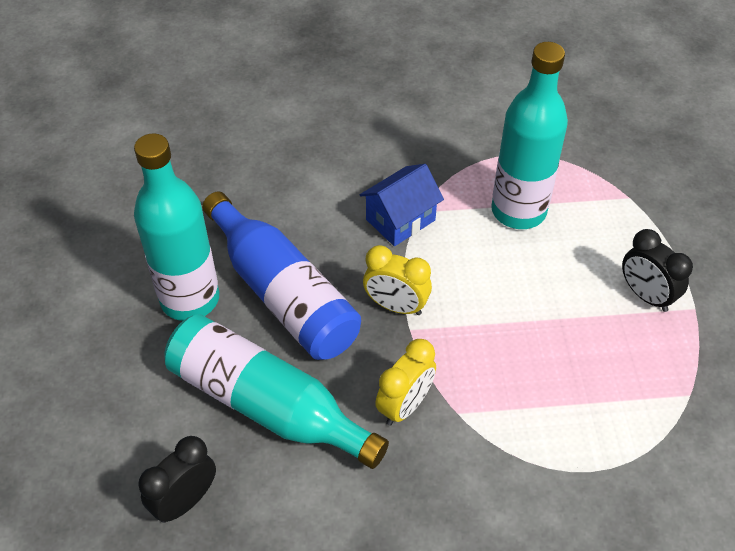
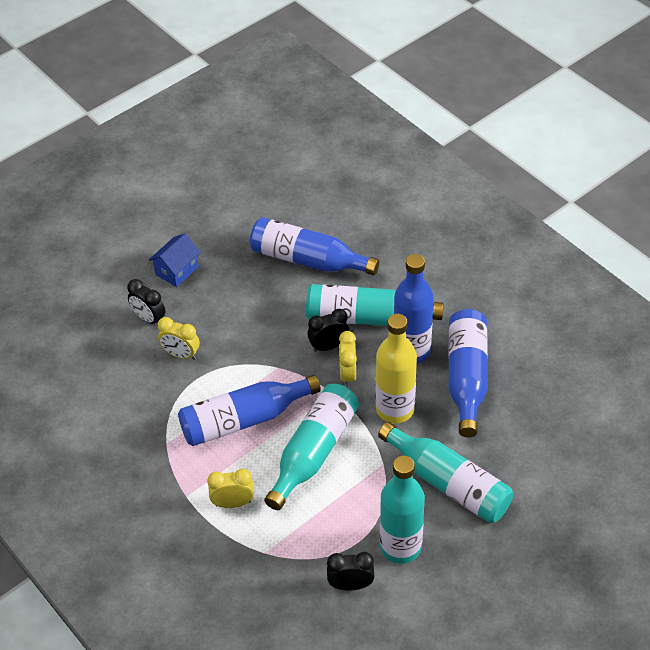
black clock: 2 -> 3
blue bottle: 1 -> 4
turquoise bottle: 3 -> 4
yellow bottle: 0 -> 1
yellow clock: 2 -> 3

